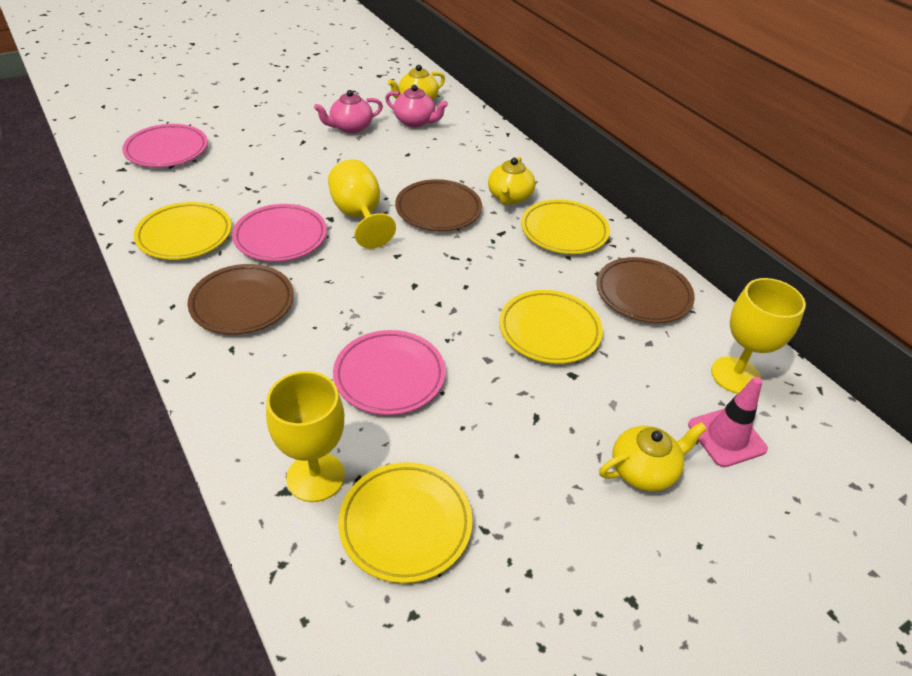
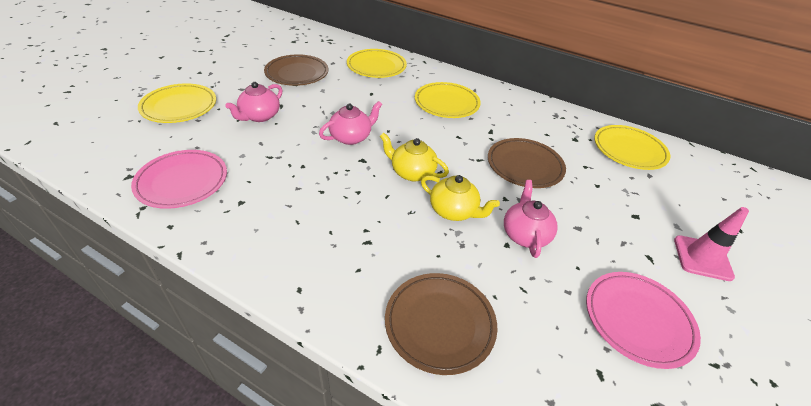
pink plate: 3 -> 2
pink teapot: 2 -> 3
yellow goblet: 3 -> 0
yellow teapot: 3 -> 2

